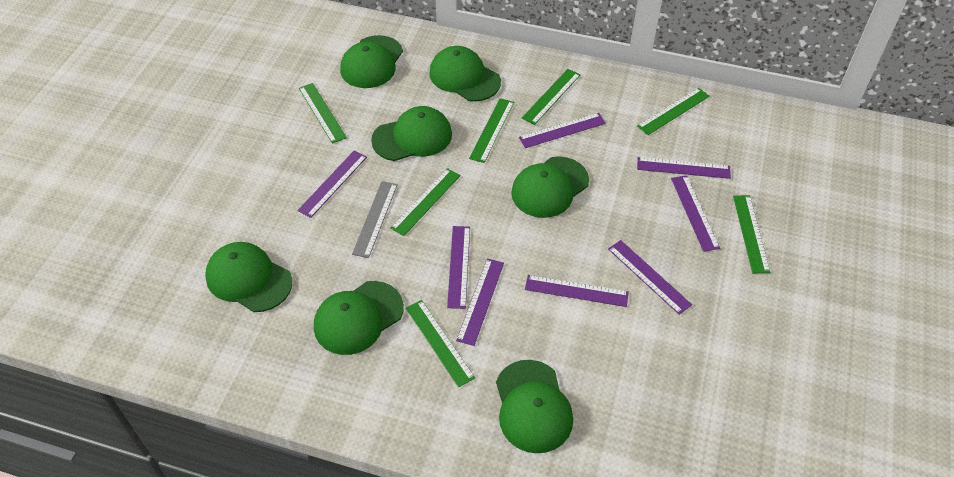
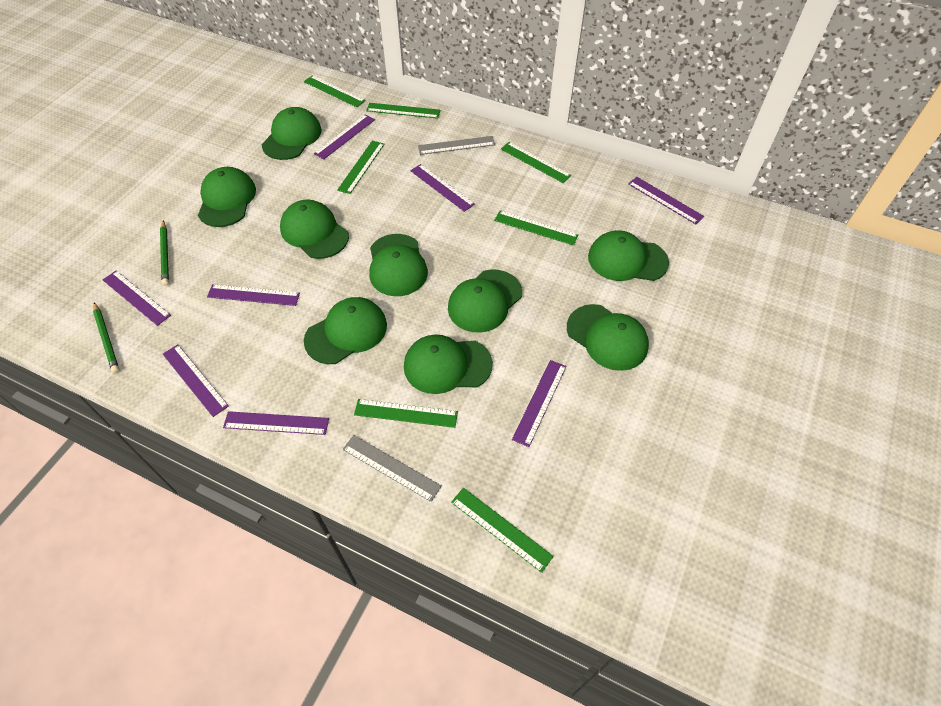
green cap: 7 -> 9
green pencil: 0 -> 2
grey ruler: 1 -> 2

